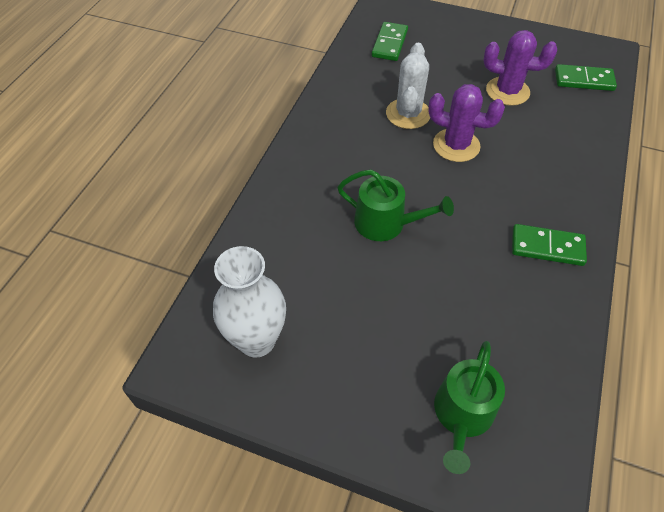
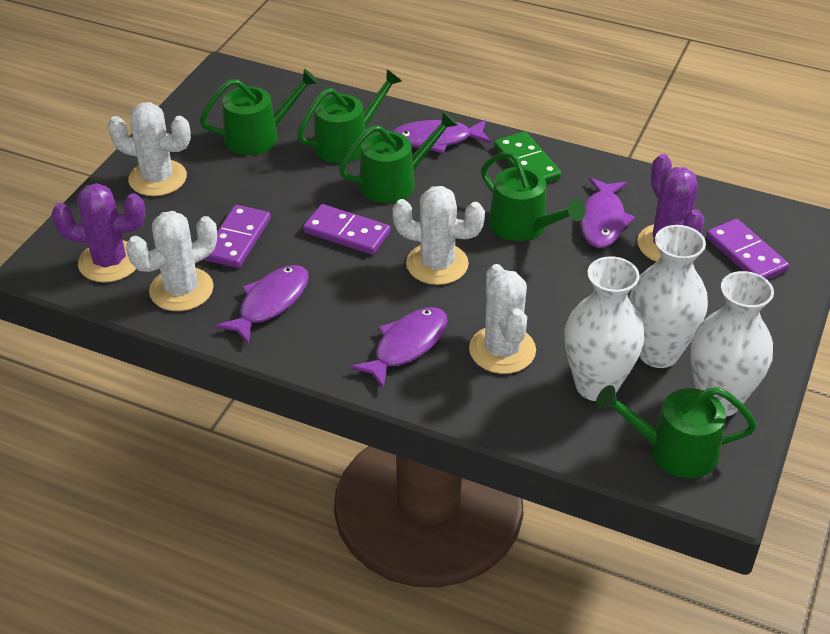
green domino: 3 -> 1
green watering can: 2 -> 5
purple domino: 0 -> 3
purple fish: 0 -> 4
white cactus: 1 -> 4
white vase: 1 -> 3

